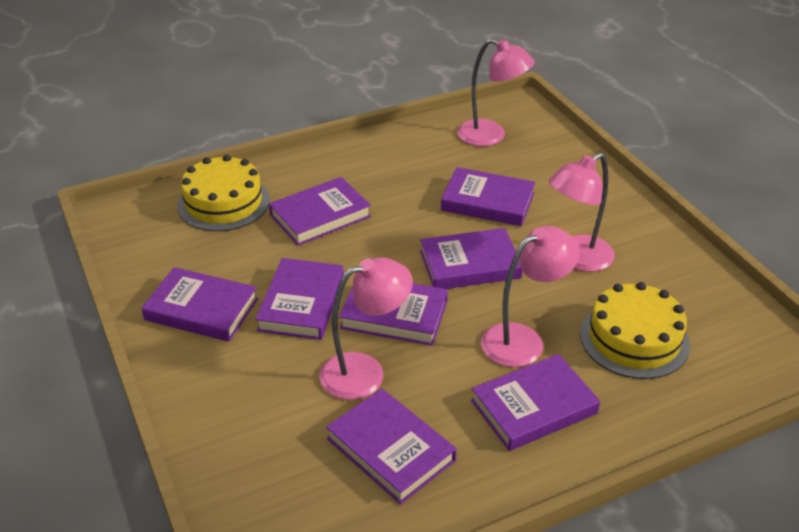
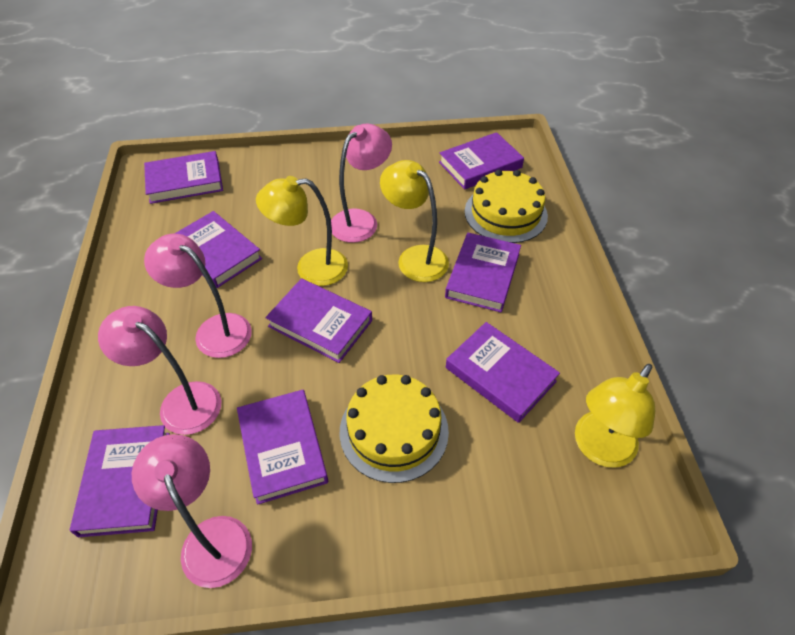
yellow lamp: 0 -> 3

